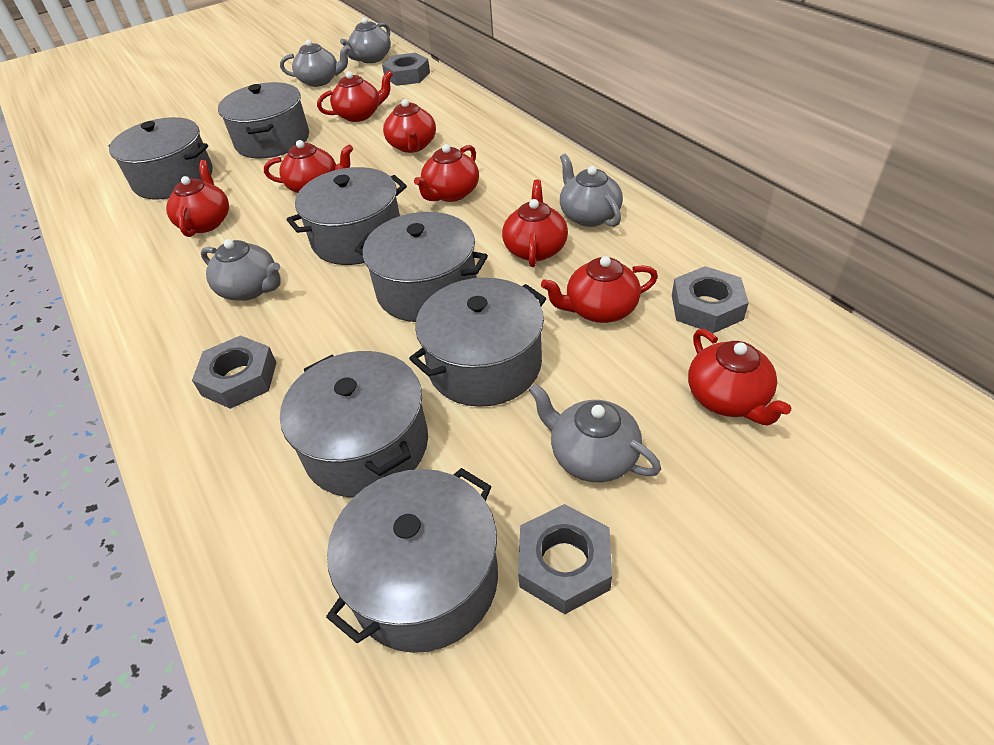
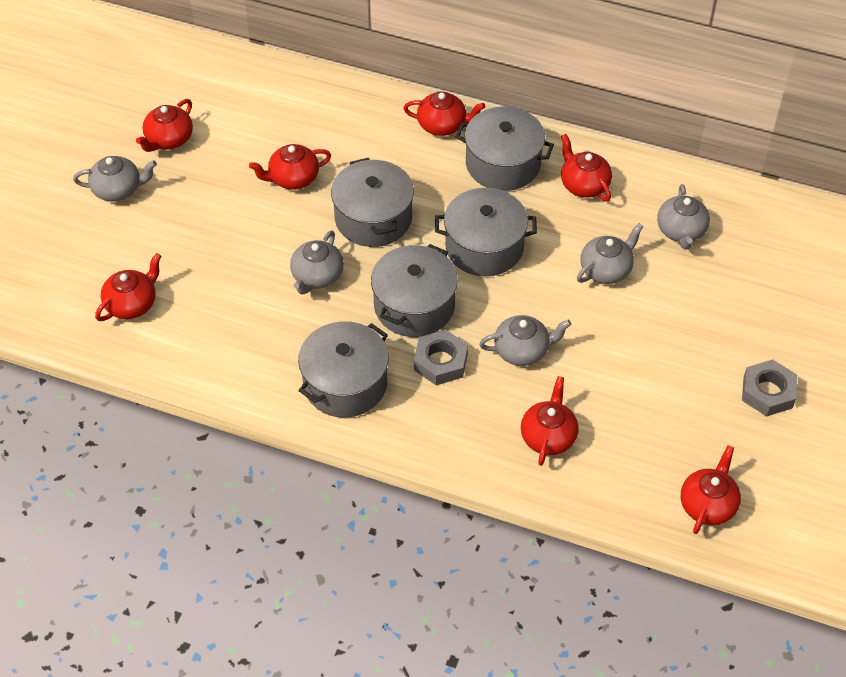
grey nut: 4 -> 2
grey pot: 7 -> 5
red teapot: 8 -> 7

